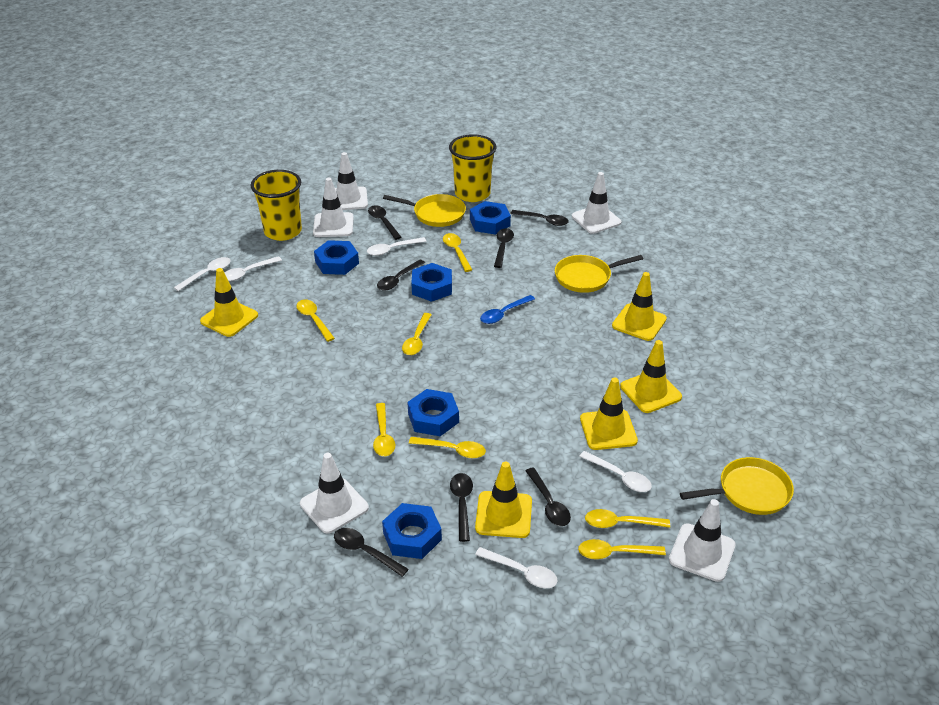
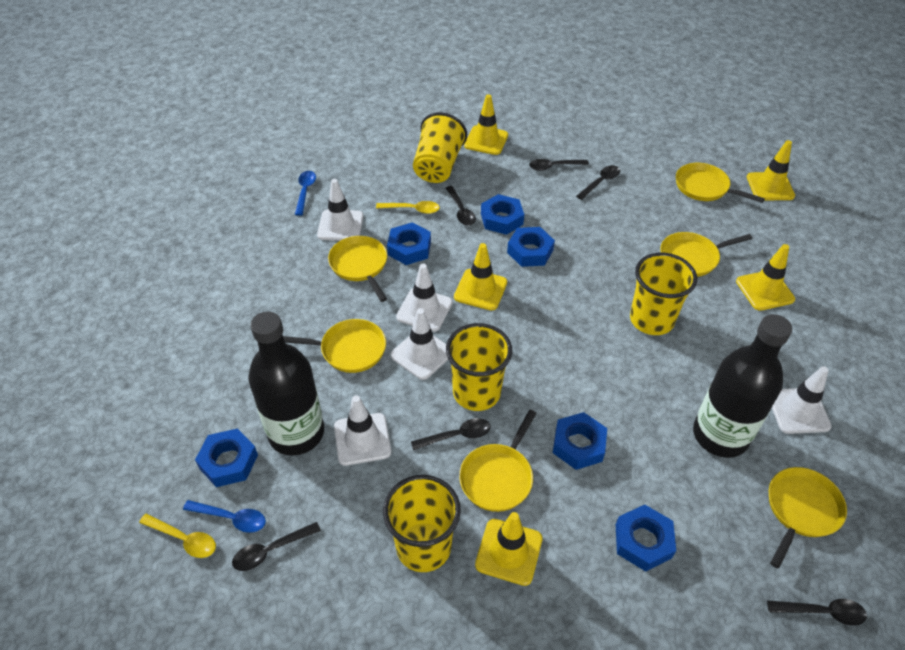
black bottle: 0 -> 2
black spoon: 7 -> 6
blue nut: 5 -> 6
blue spoon: 1 -> 2
white spoon: 5 -> 0
yellow cup: 2 -> 4
yellow pan: 3 -> 6
yellow spoon: 7 -> 2

